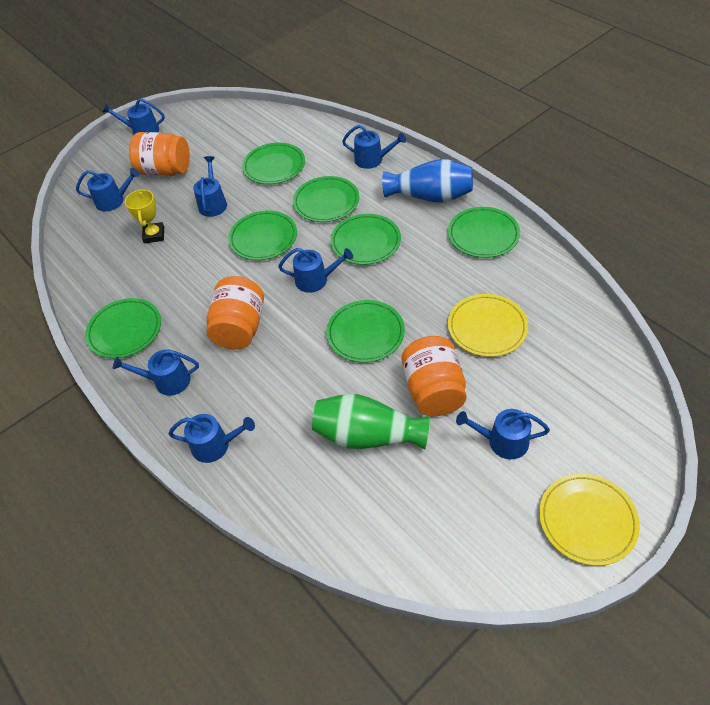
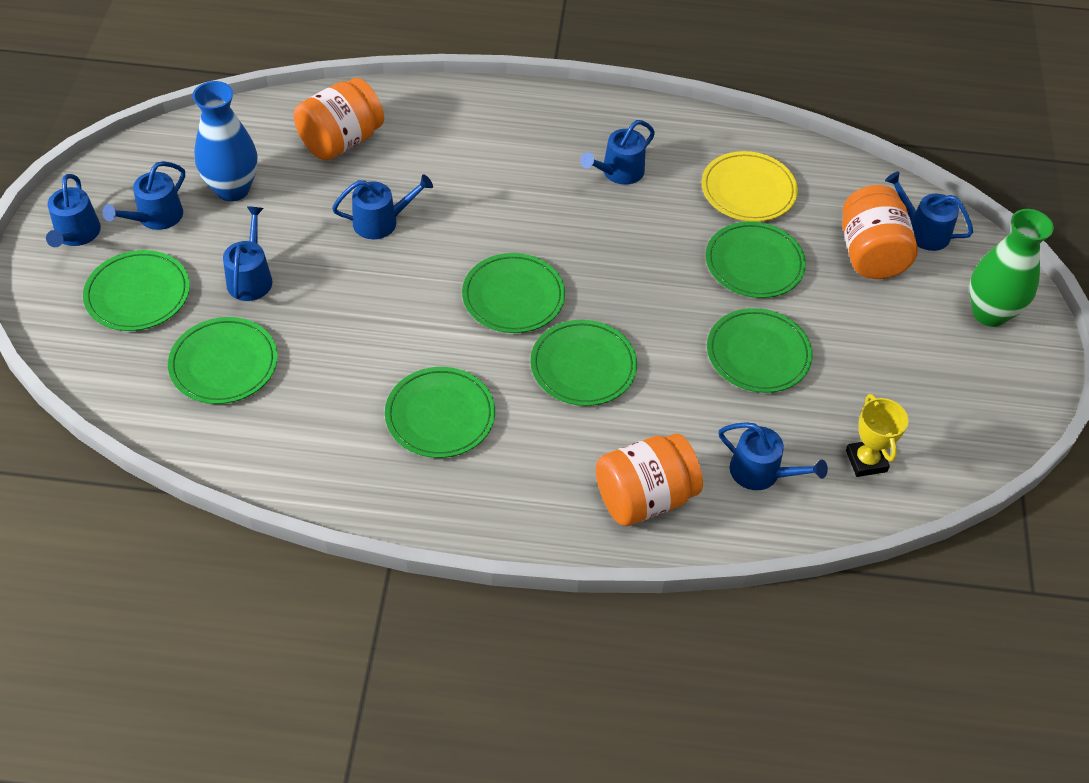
blue watering can: 8 -> 7
yellow plate: 2 -> 1

